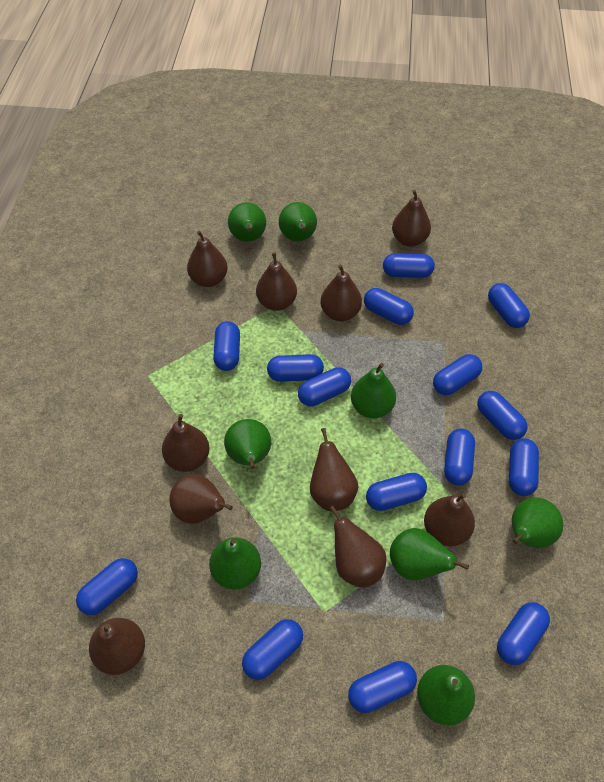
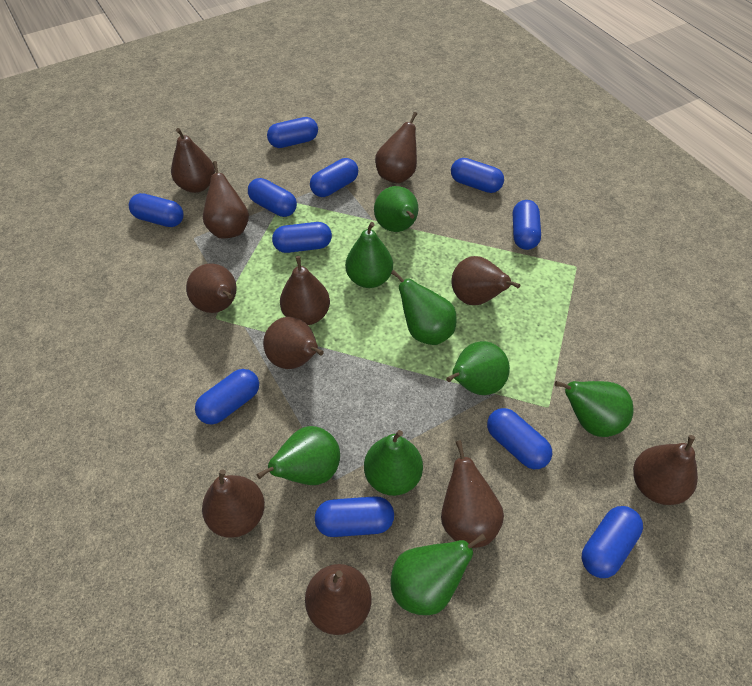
blue capsule: 15 -> 11
brown pear: 10 -> 11

